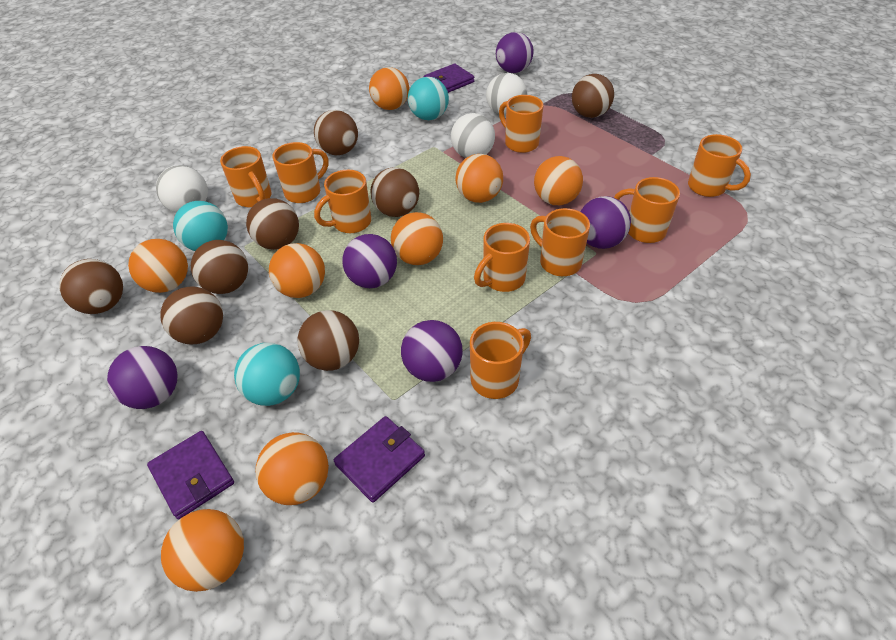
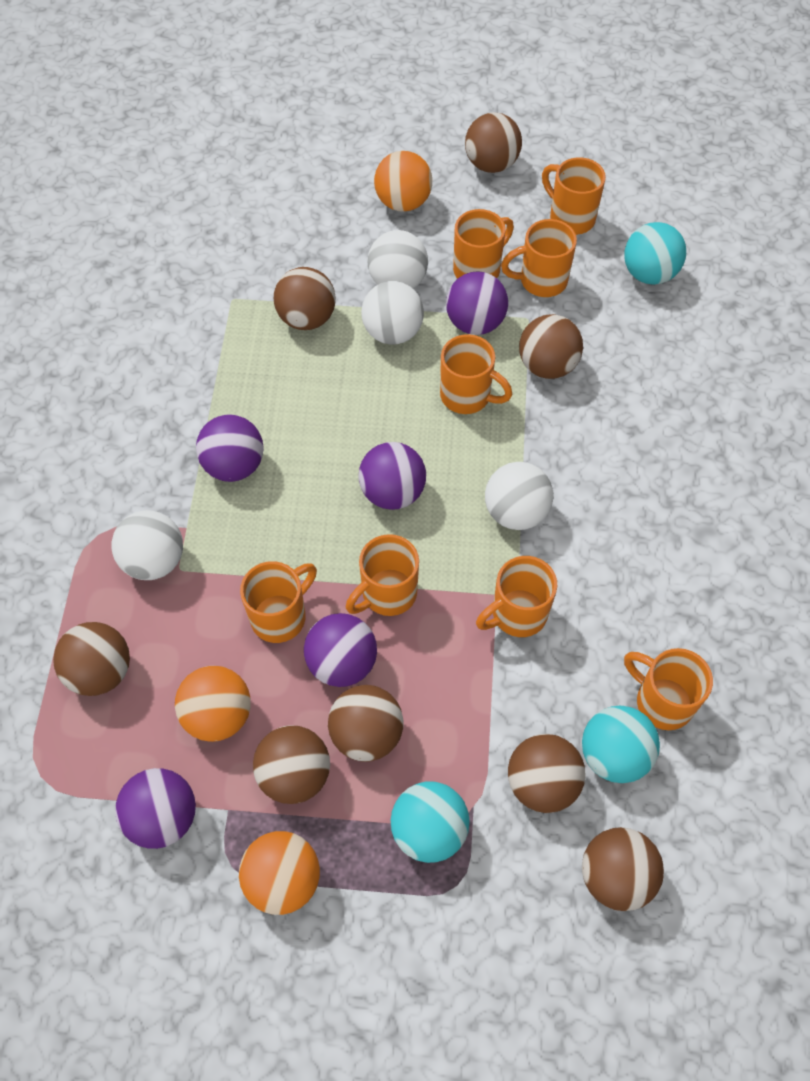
orange ball: 8 -> 3
orange mug: 9 -> 8
purple wallet: 3 -> 0
white ball: 3 -> 4

